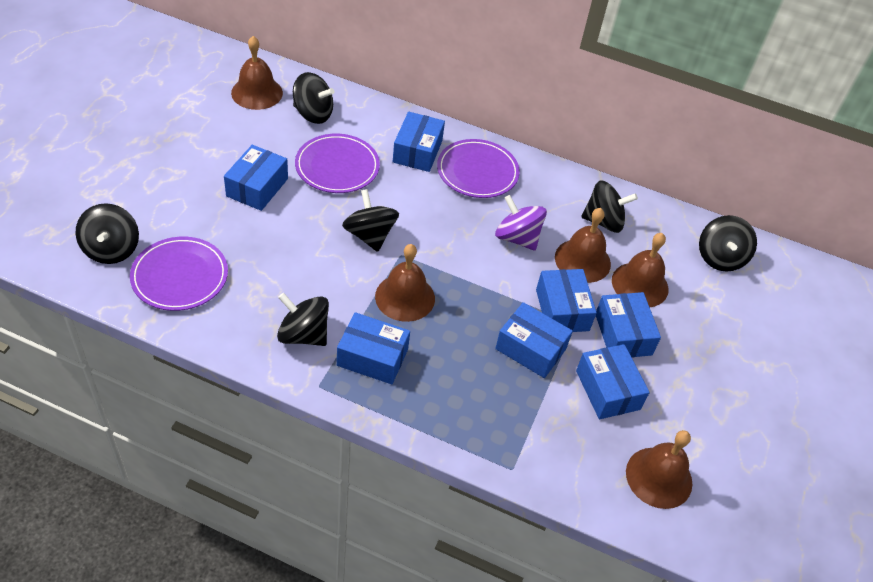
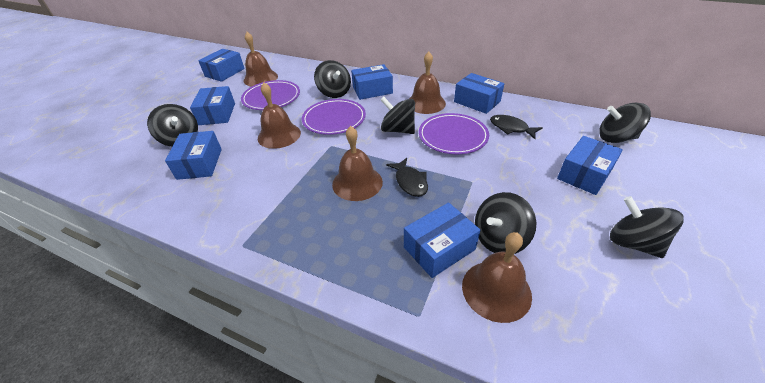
black fish: 0 -> 2
purple spinning top: 1 -> 0

